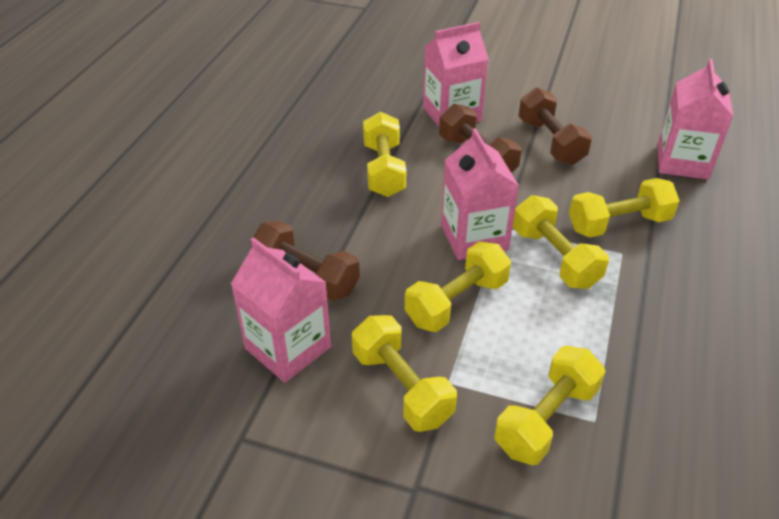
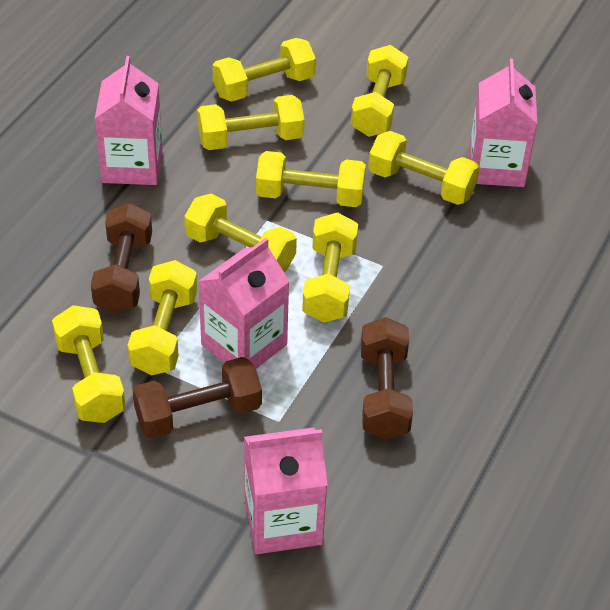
yellow dumbbell: 6 -> 9

